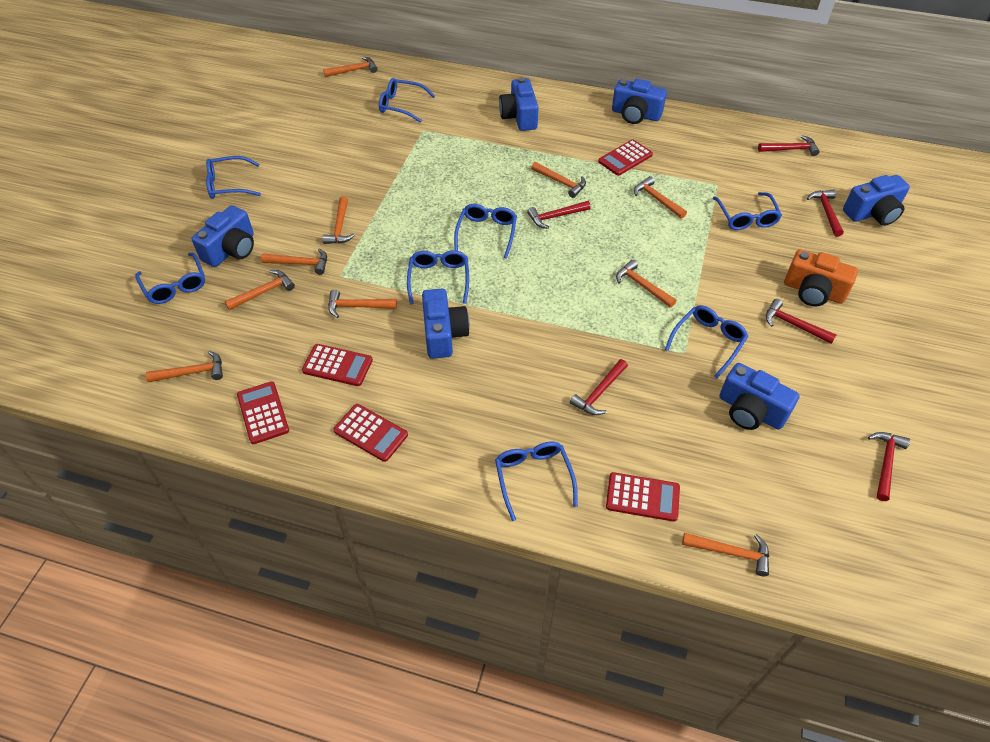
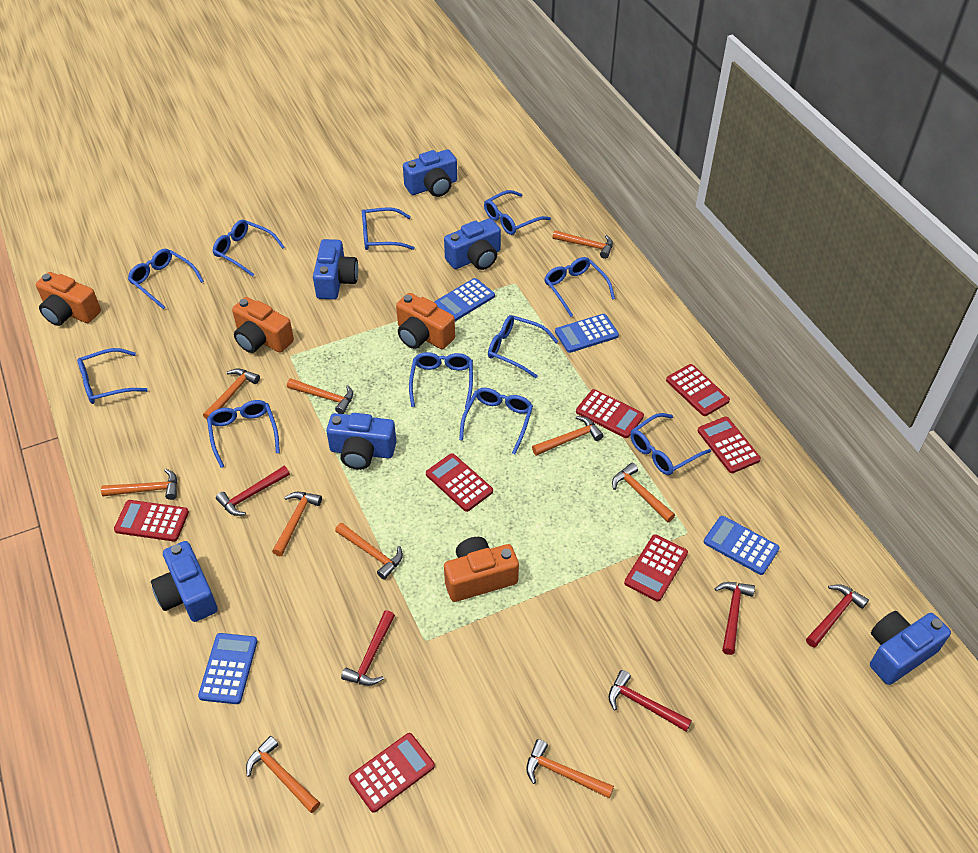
blue calculator: 0 -> 4
blue glasses: 8 -> 11
orange camera: 1 -> 4
red calculator: 5 -> 7
red hammer: 6 -> 5

